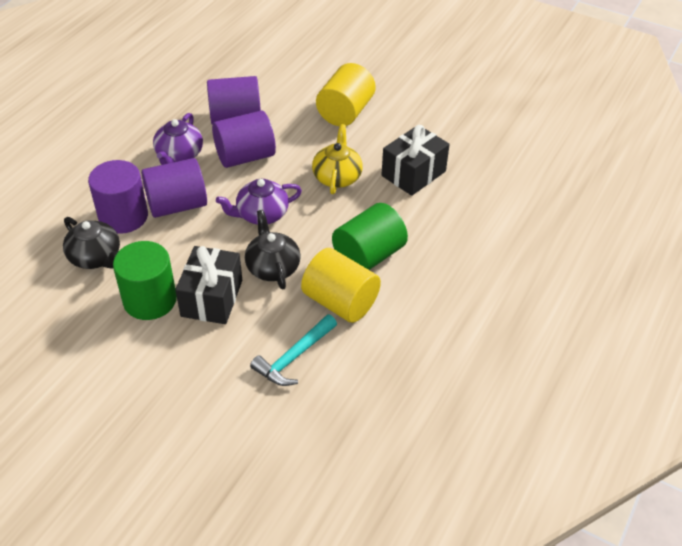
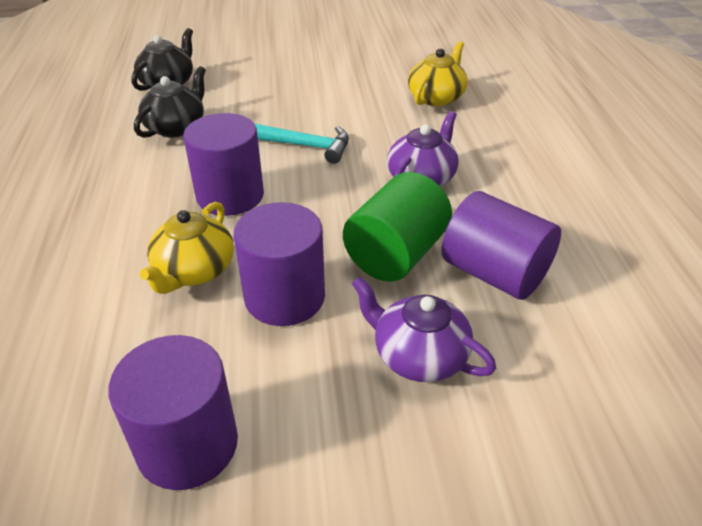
black gift: 2 -> 0
green cylinder: 2 -> 1
yellow cylinder: 2 -> 0
yellow teapot: 1 -> 2

